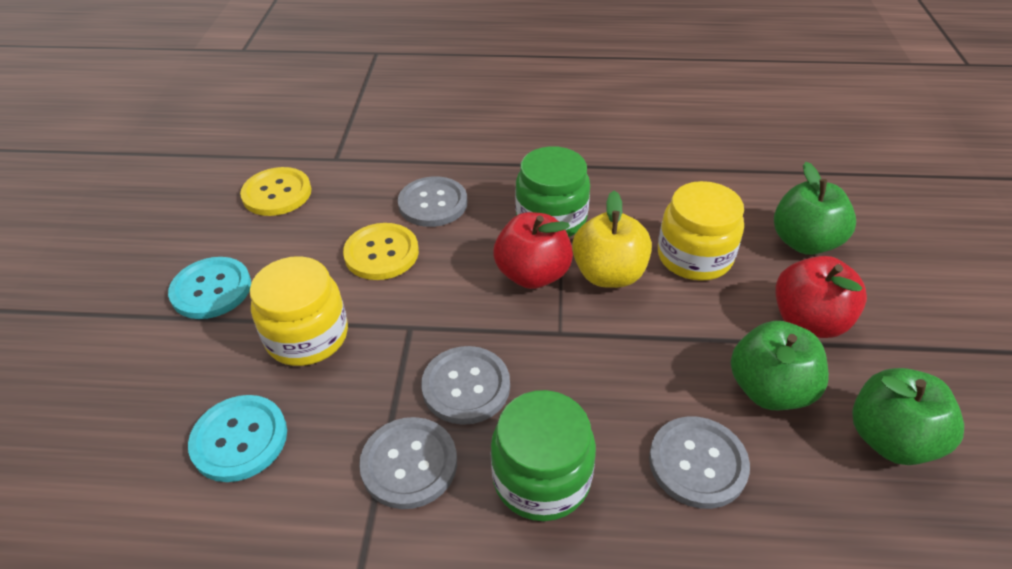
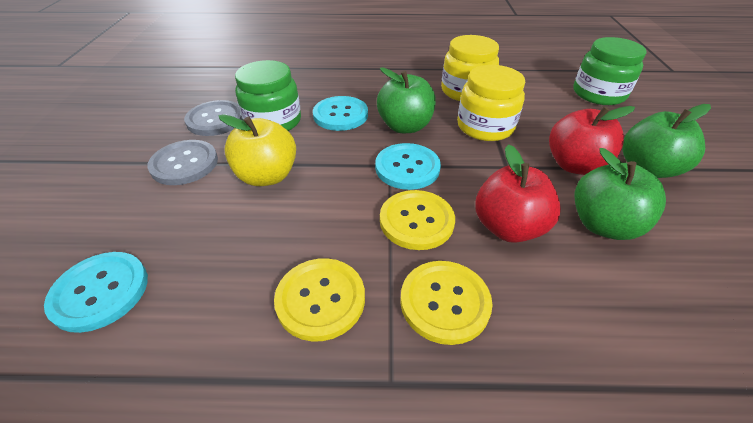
grey button: 4 -> 2
turquoise button: 2 -> 3
yellow button: 2 -> 3

